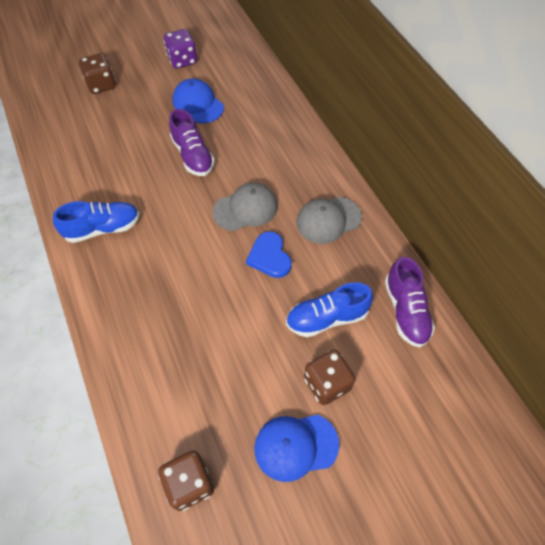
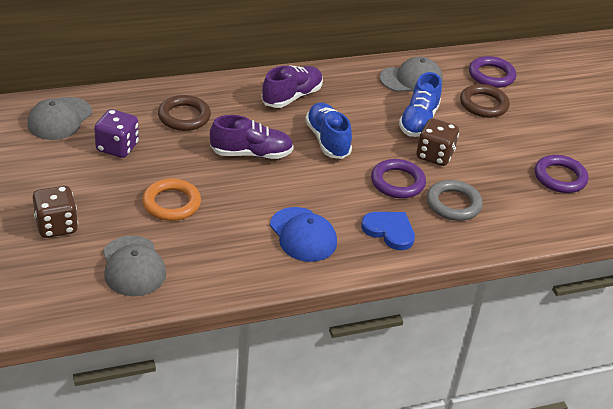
blue cap: 2 -> 1
brown dice: 3 -> 2
brown ring: 0 -> 2
grey cap: 2 -> 3
grey ring: 0 -> 1
orange ring: 0 -> 1
purple ring: 0 -> 3

